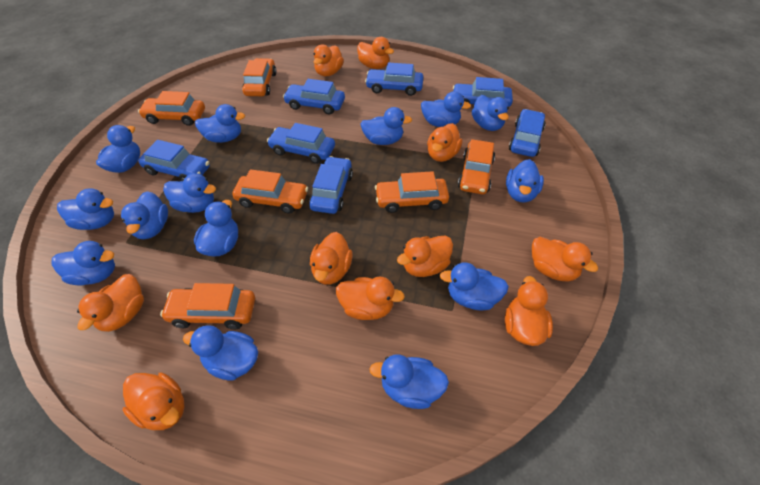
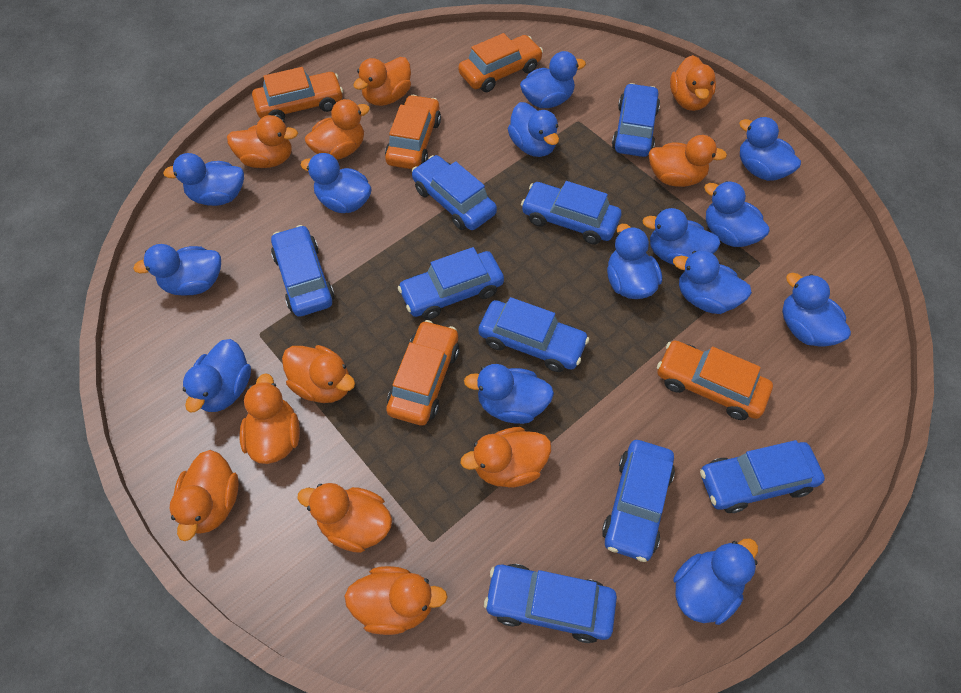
blue car: 7 -> 9
orange car: 6 -> 5
orange duck: 10 -> 11

